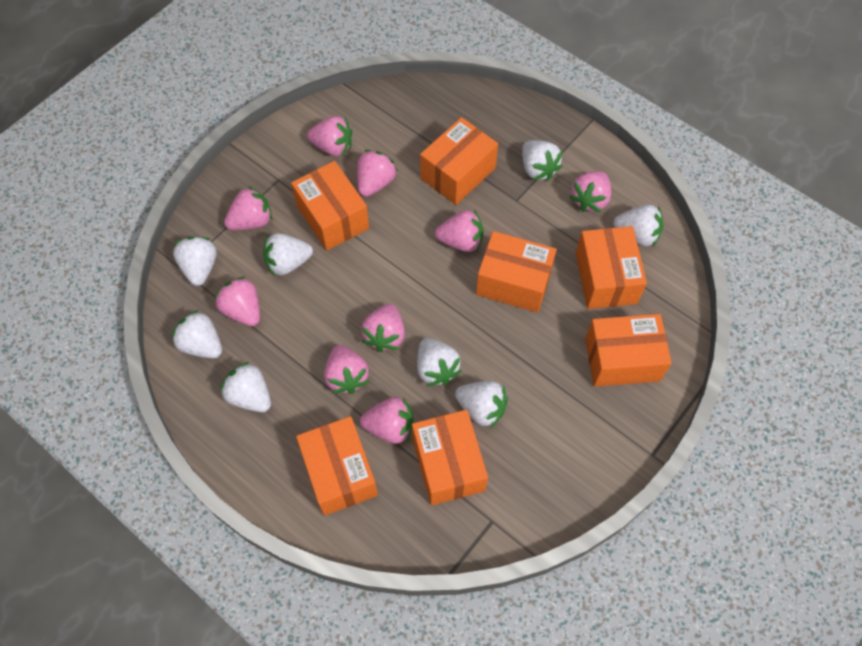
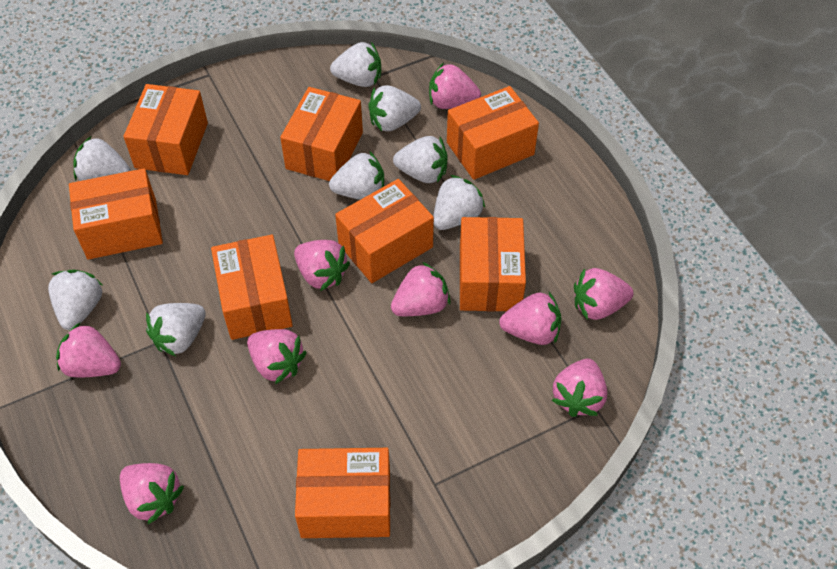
orange box: 7 -> 8

